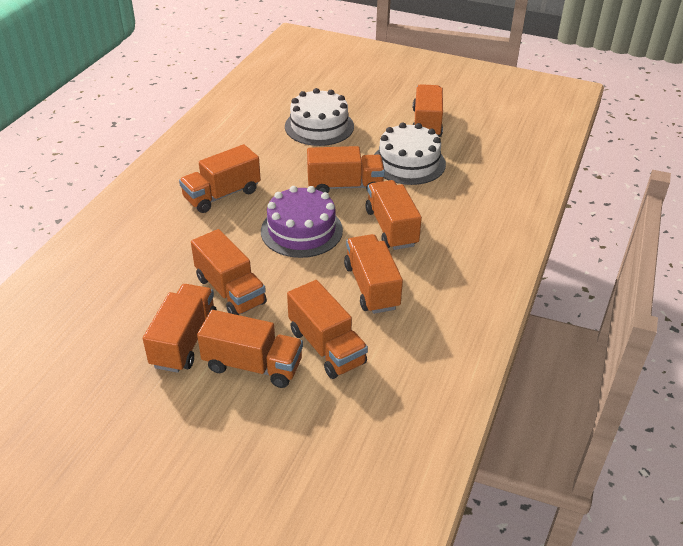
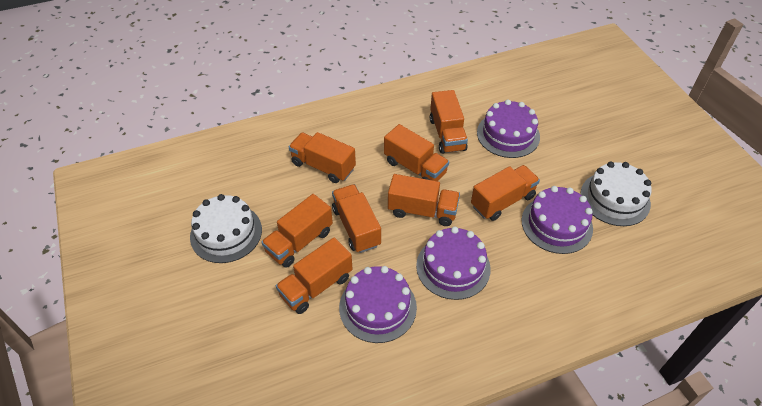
orange truck: 9 -> 8
purple cake: 1 -> 4

